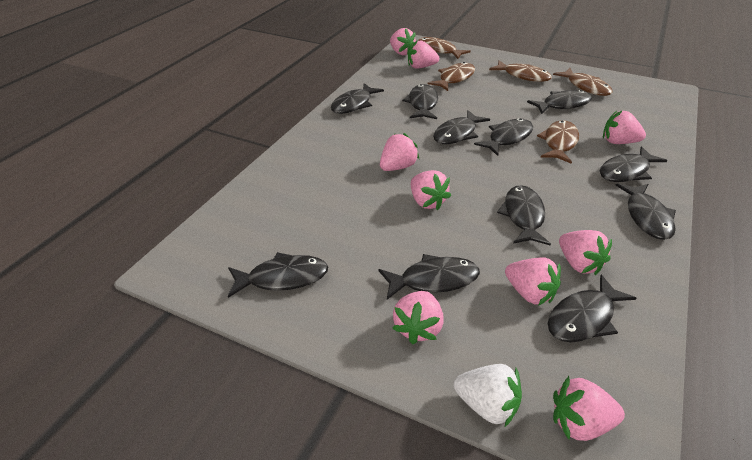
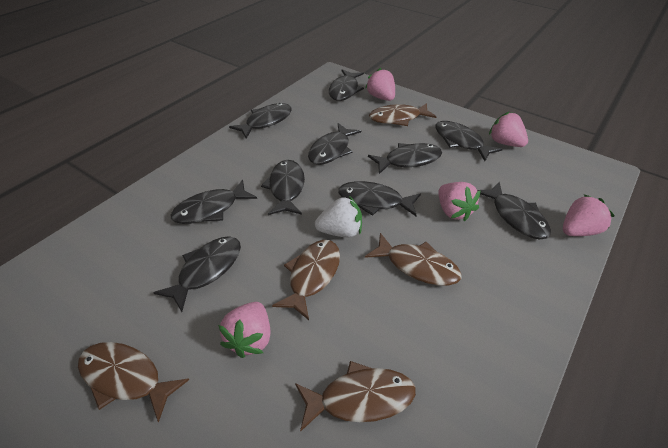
black fish: 11 -> 10
pink strawberry: 9 -> 5

